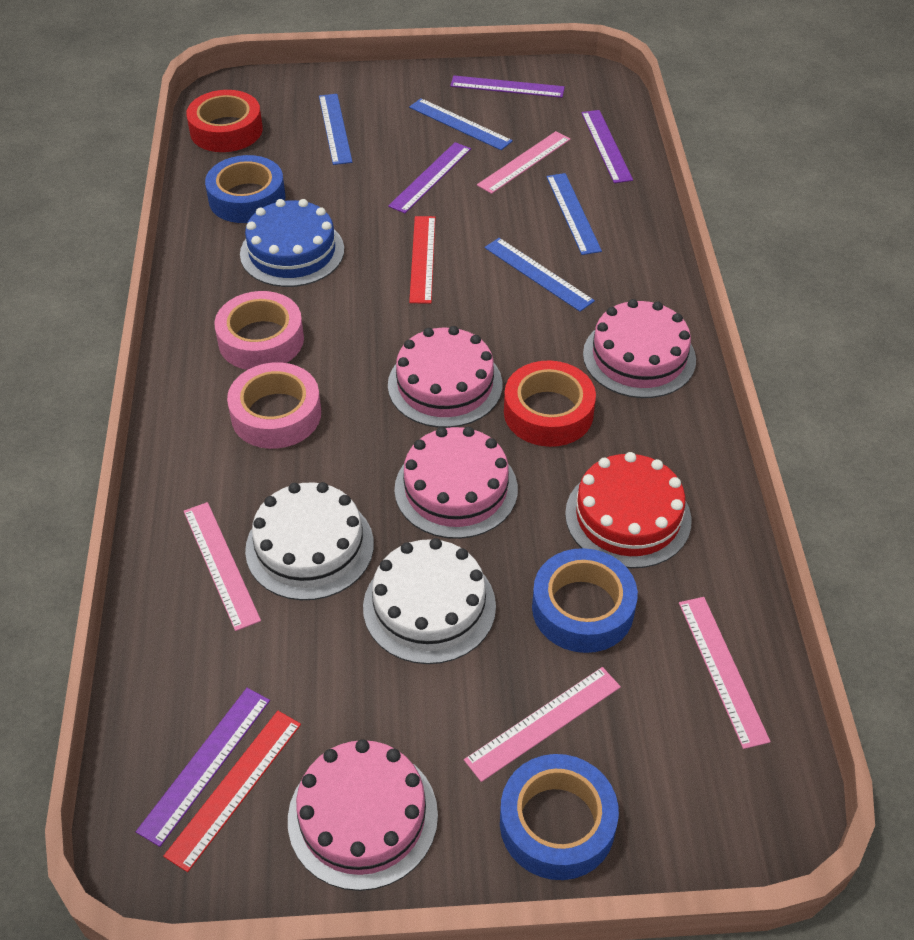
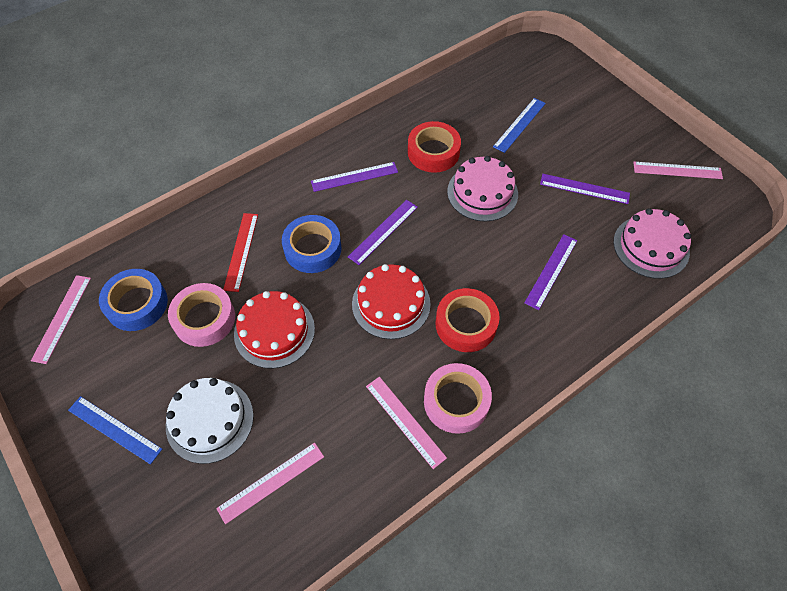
blue cake: 1 -> 0
blue ruler: 4 -> 2
blue tape: 3 -> 2
pink cake: 4 -> 2
red cake: 1 -> 2
red ruler: 2 -> 1
white cake: 2 -> 1

